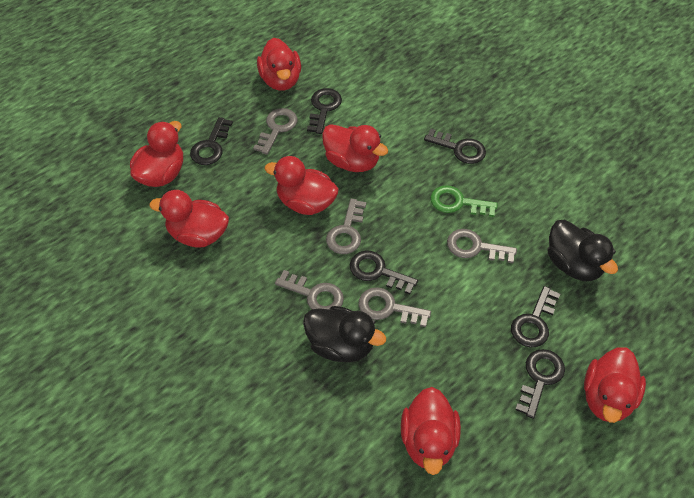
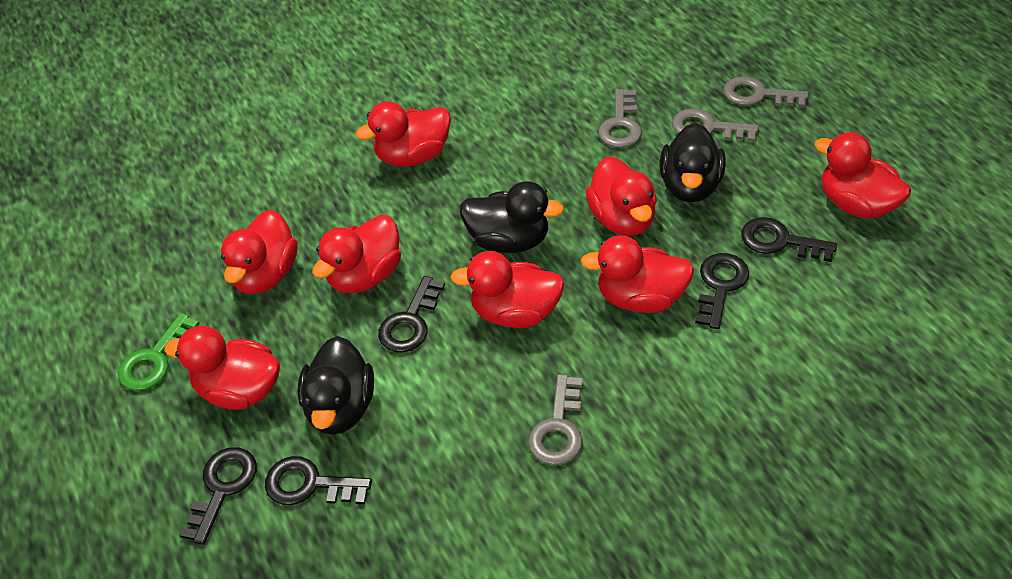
black duck: 2 -> 3
black key: 6 -> 5
grey key: 5 -> 4
red duck: 7 -> 8

